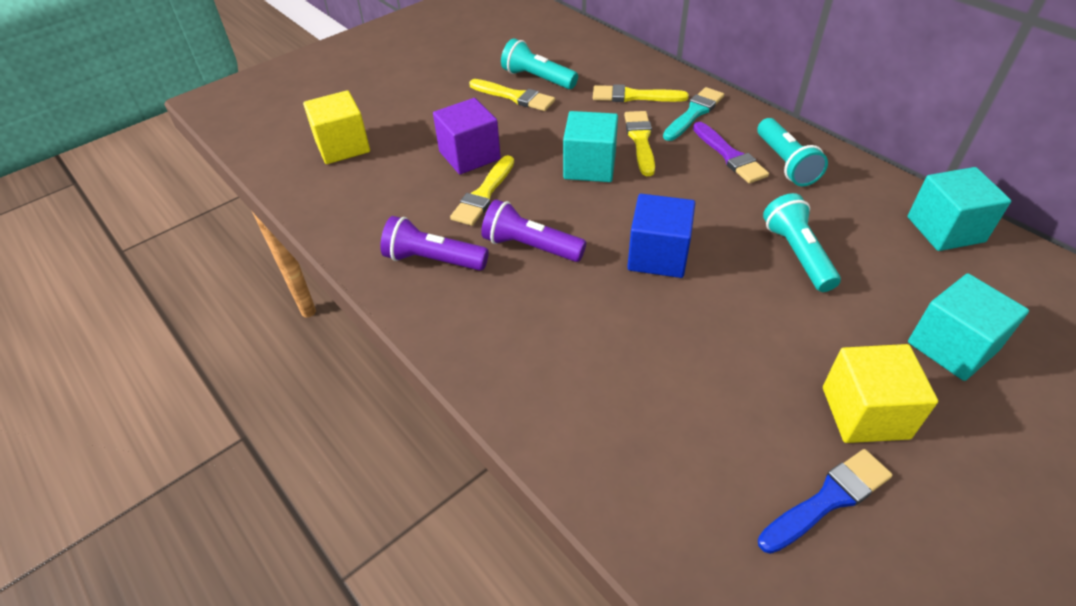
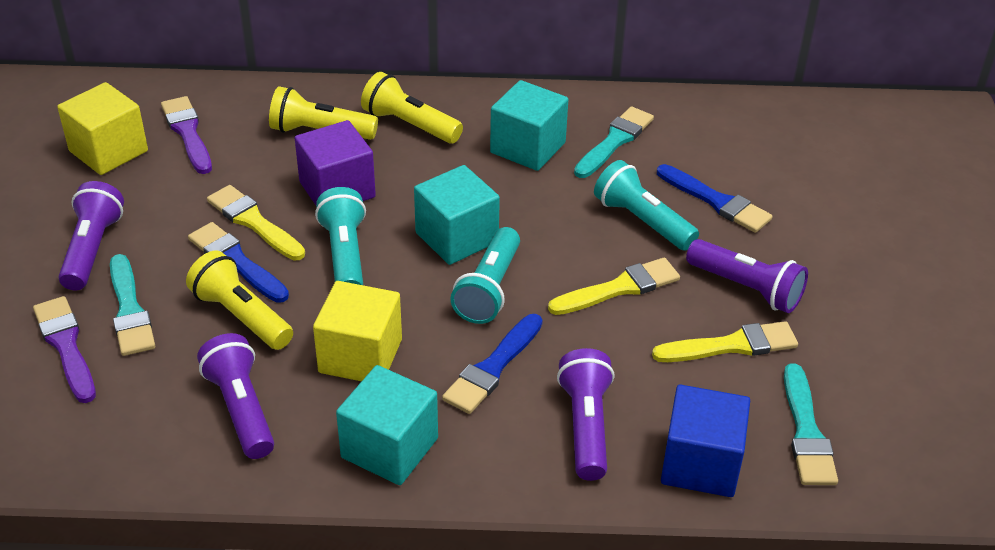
blue brush: 1 -> 3
purple brush: 1 -> 2
purple flashlight: 2 -> 4
turquoise brush: 1 -> 3
yellow brush: 4 -> 3
yellow flashlight: 0 -> 3

